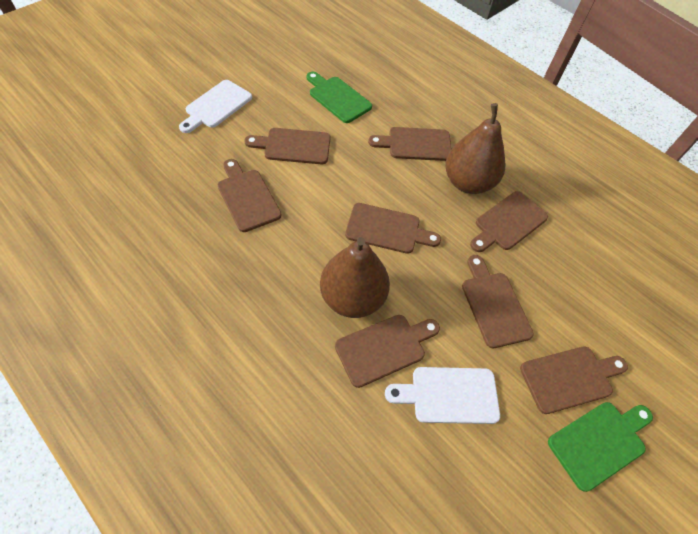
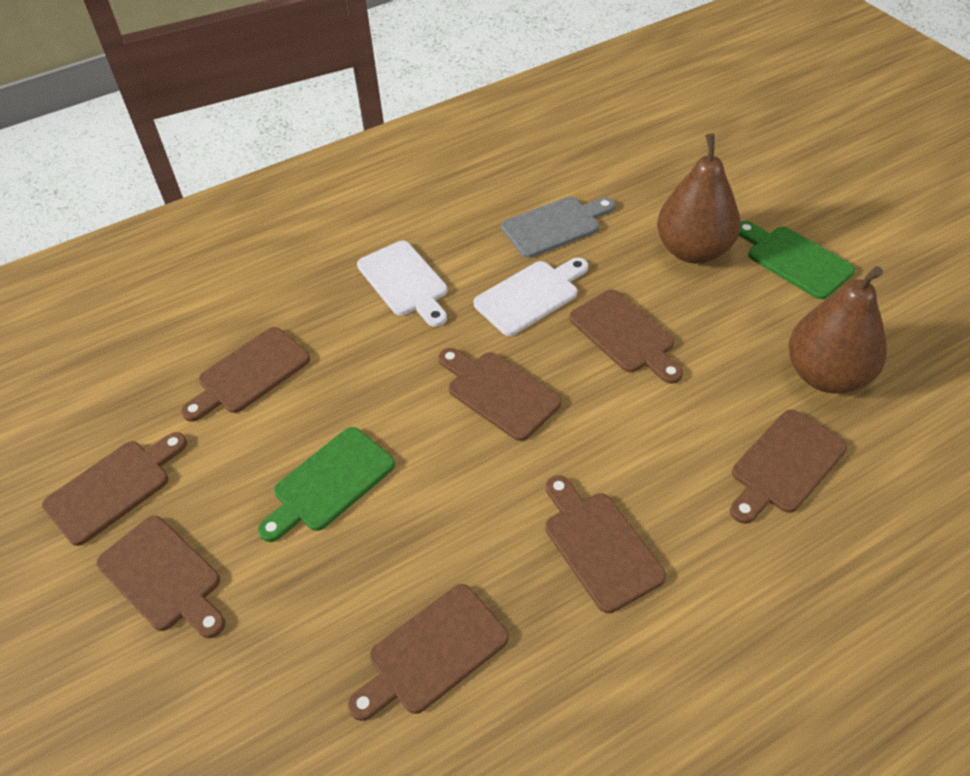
grey cutting board: 0 -> 1

